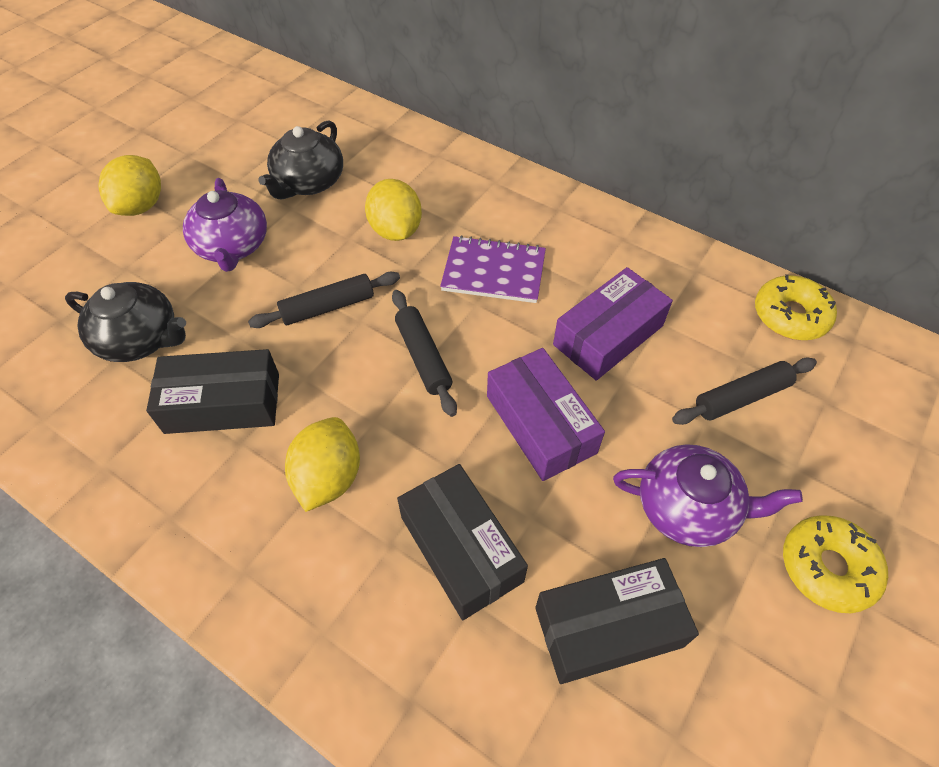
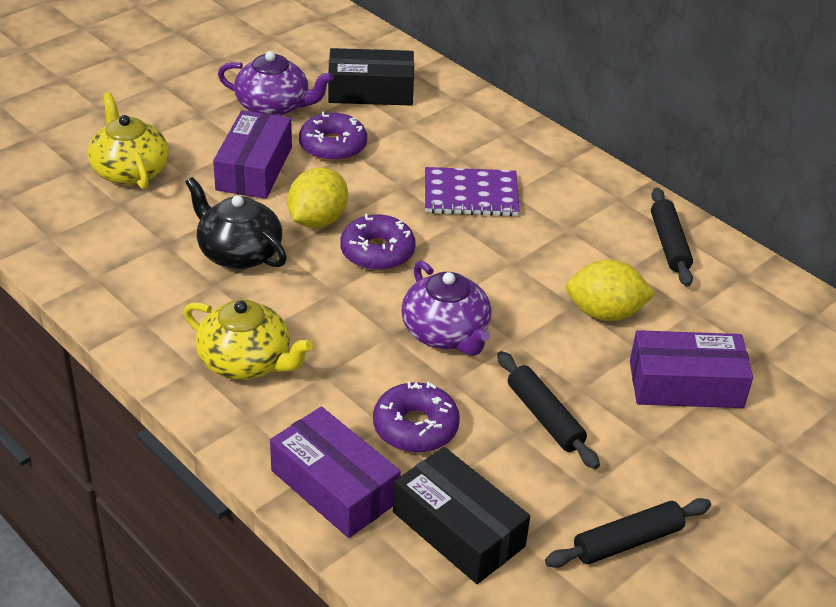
black box: 3 -> 2
black teapot: 2 -> 1
purple box: 2 -> 3
purple donut: 0 -> 3
yellow donut: 2 -> 0
yellow lemon: 3 -> 2
yellow teapot: 0 -> 2

